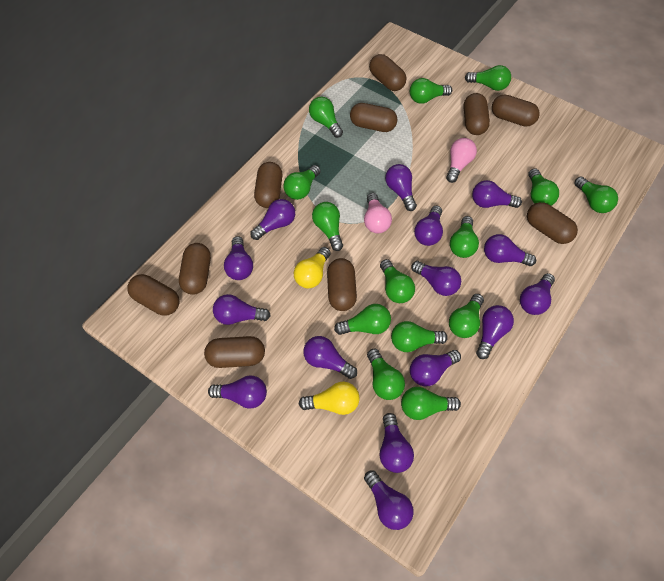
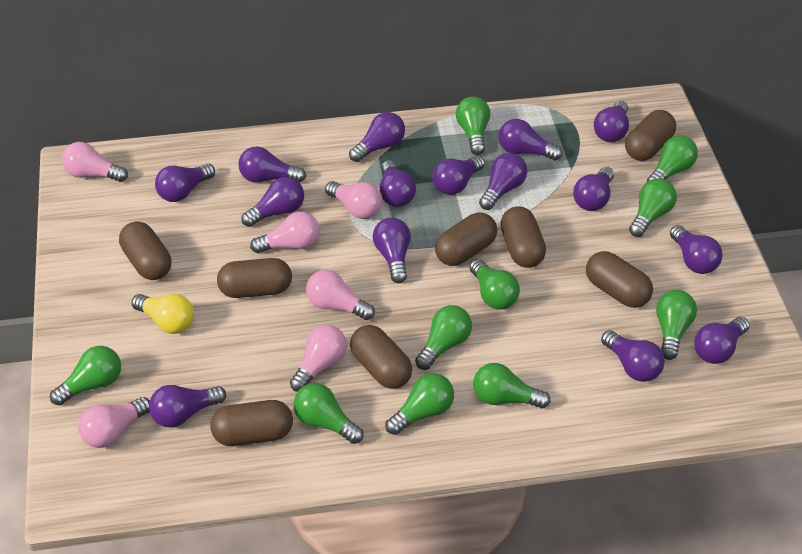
brown capsule: 10 -> 8
green light bulb: 14 -> 10
pink light bulb: 2 -> 6
yellow light bulb: 2 -> 1

